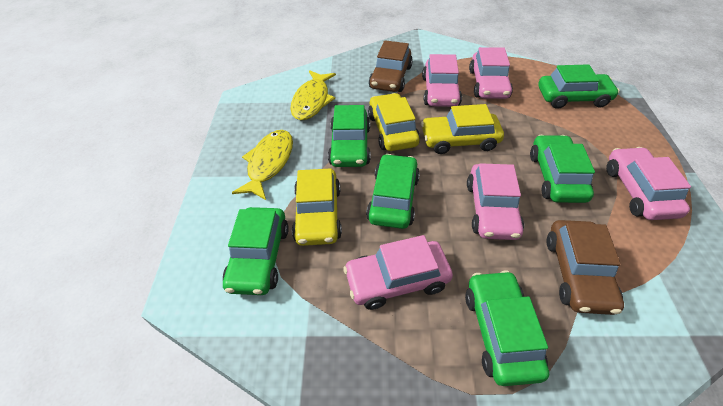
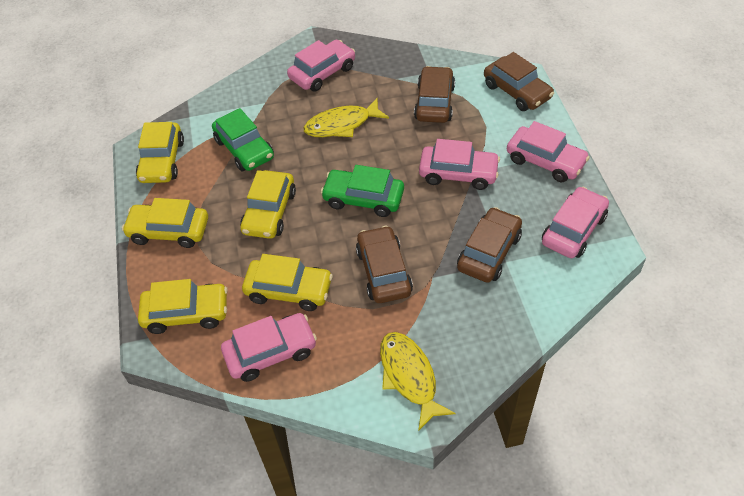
brown car: 2 -> 4
green car: 6 -> 2
yellow car: 3 -> 5

